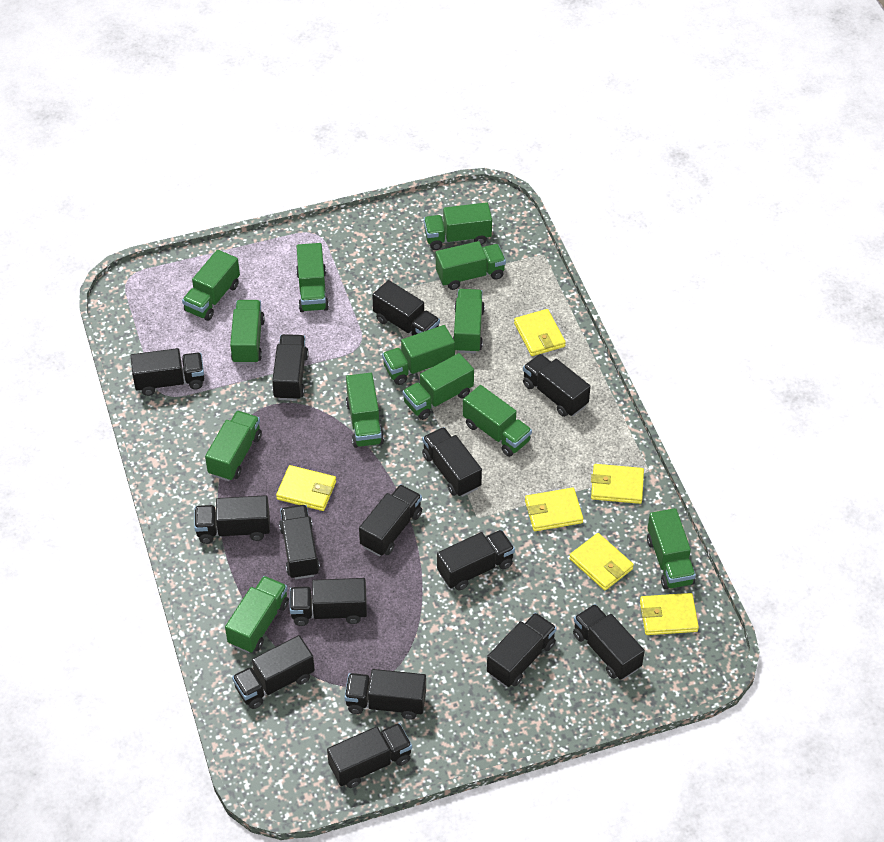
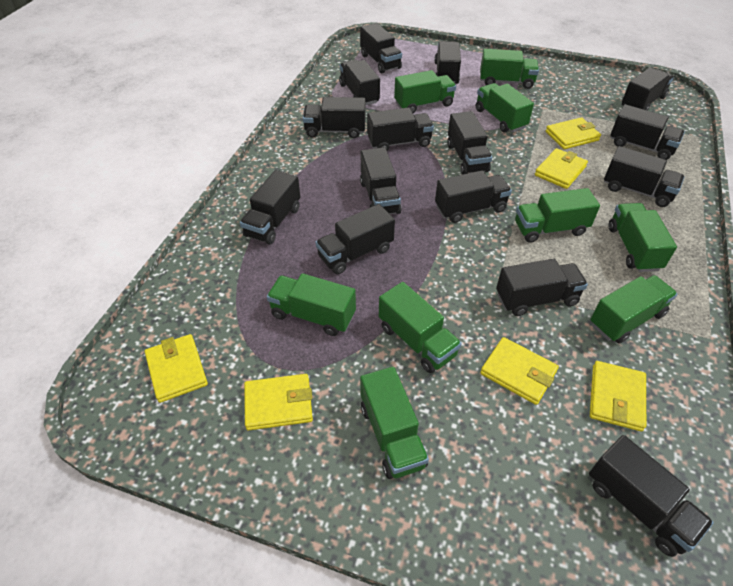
green truck: 13 -> 9

